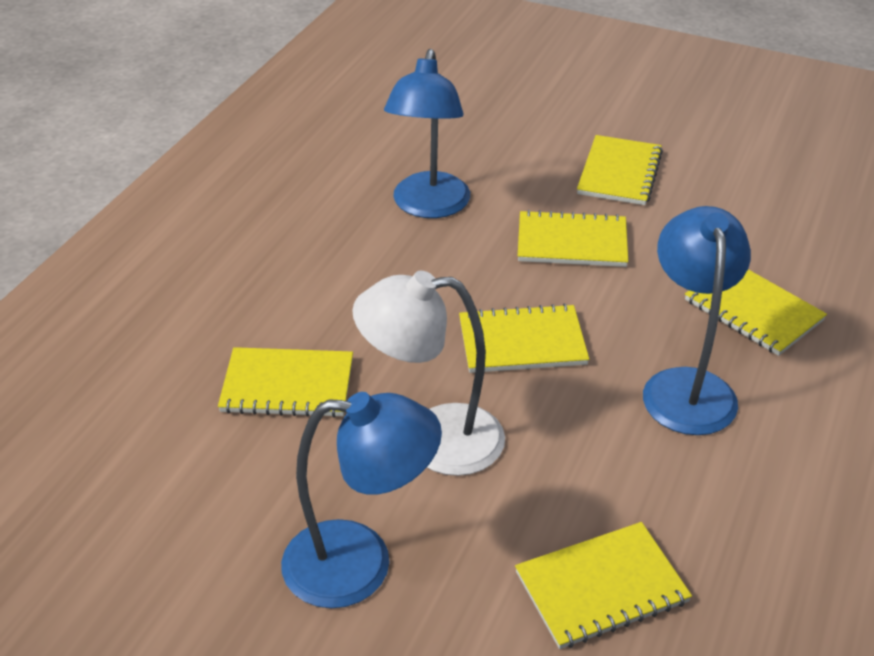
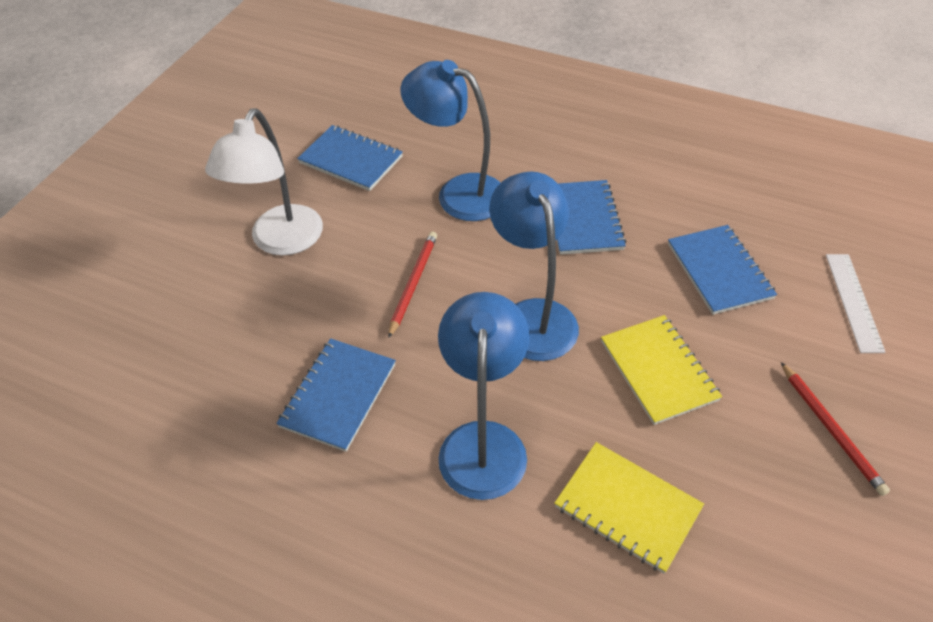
blue notebook: 0 -> 4
red pencil: 0 -> 2
white ruler: 0 -> 1
yellow notebook: 6 -> 2

